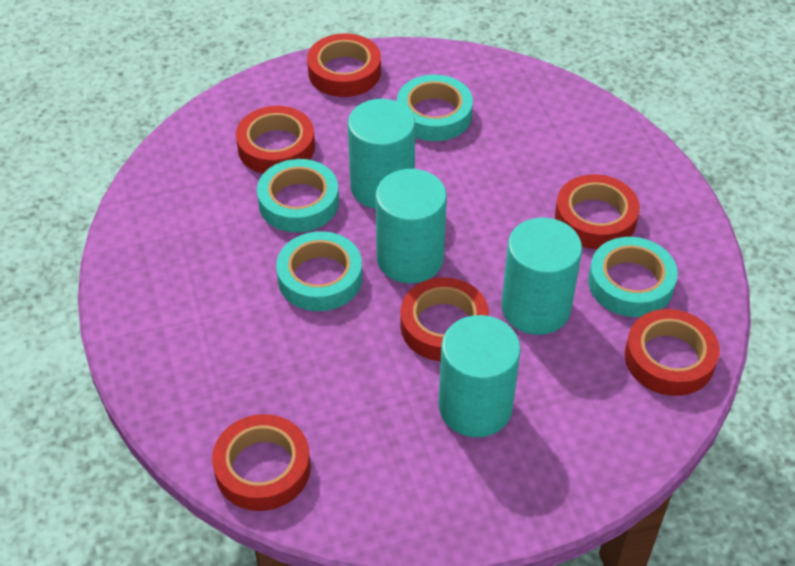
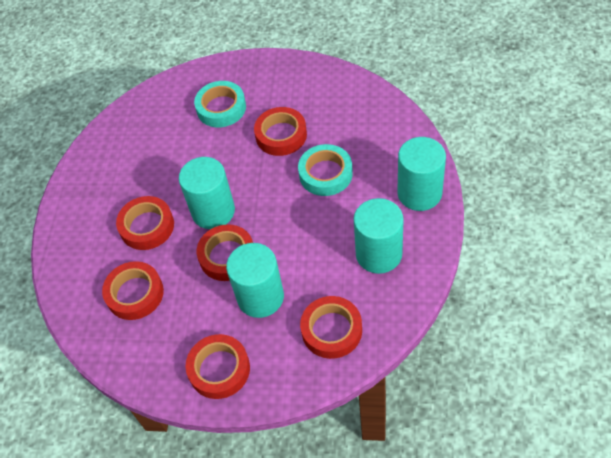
turquoise tape: 4 -> 2

